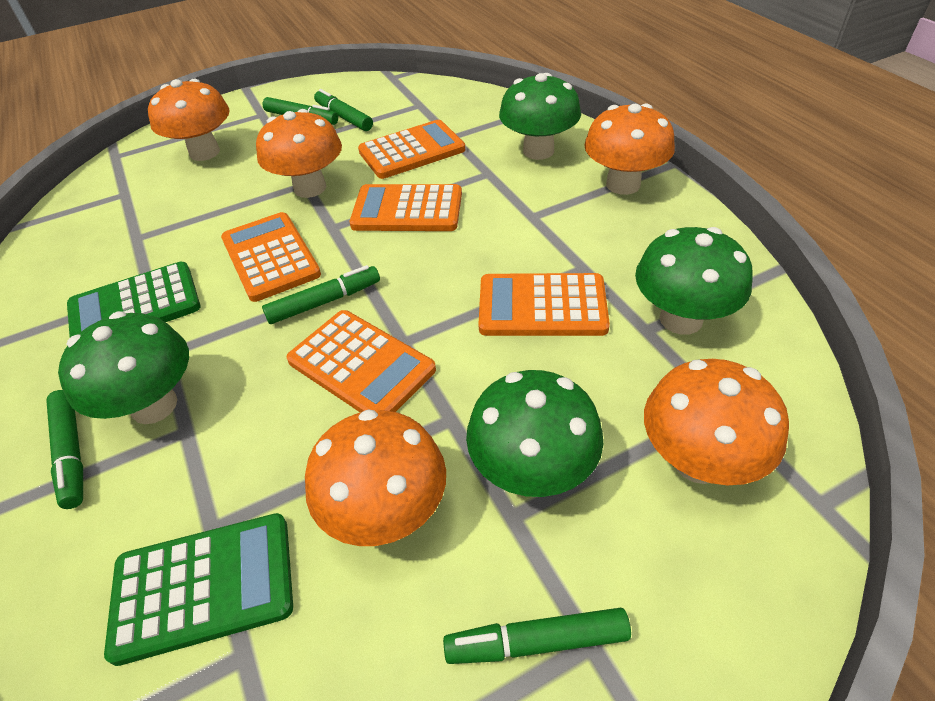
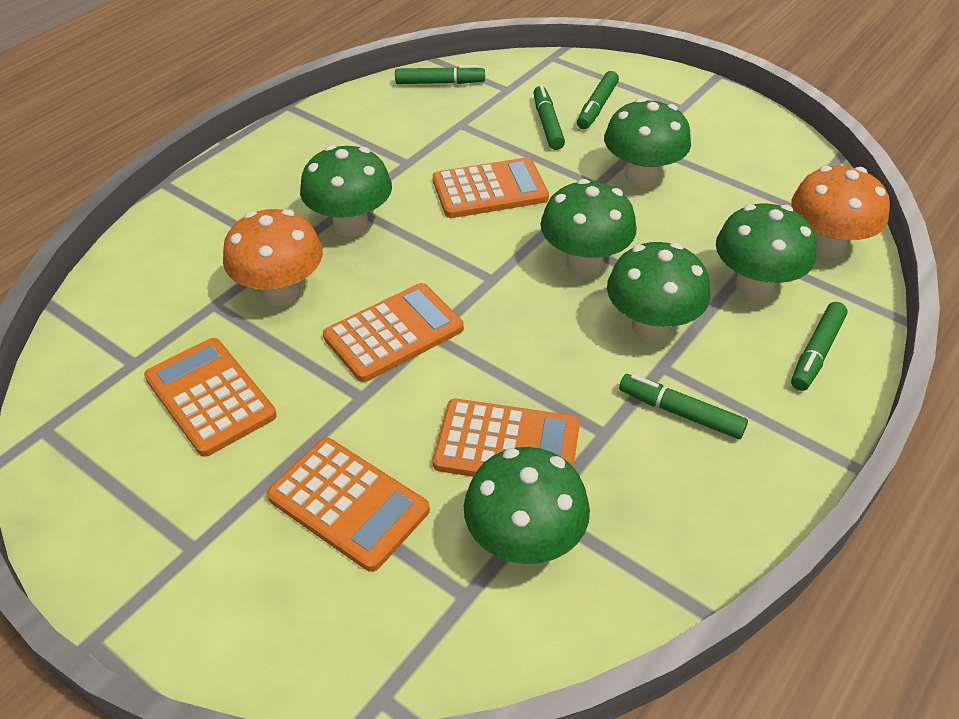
green calculator: 2 -> 0
green mushroom: 4 -> 6
orange mushroom: 5 -> 2

